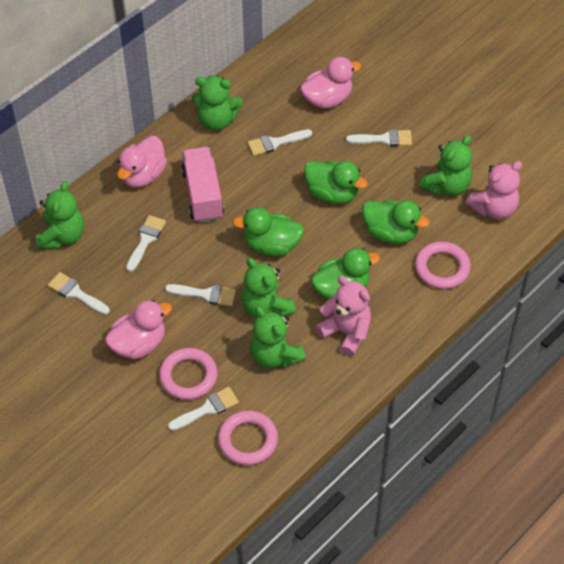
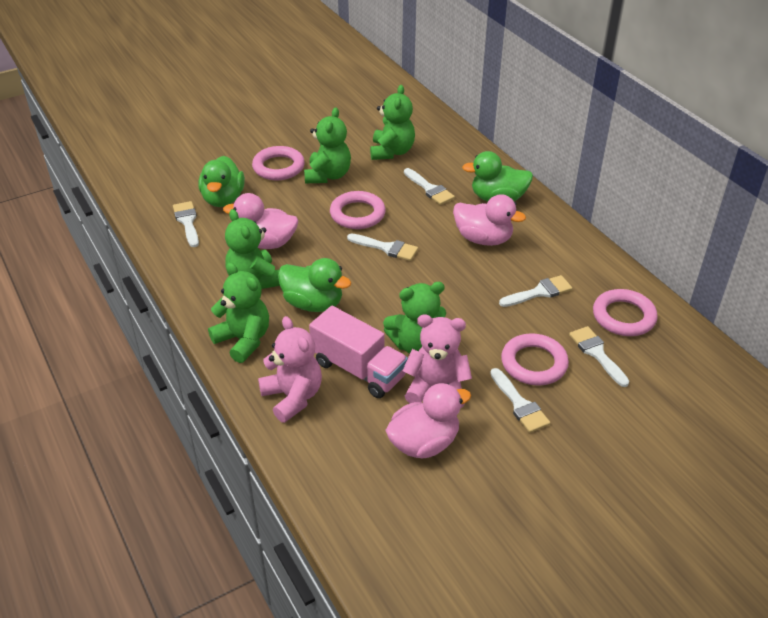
green duck: 4 -> 3
pink ring: 3 -> 4

